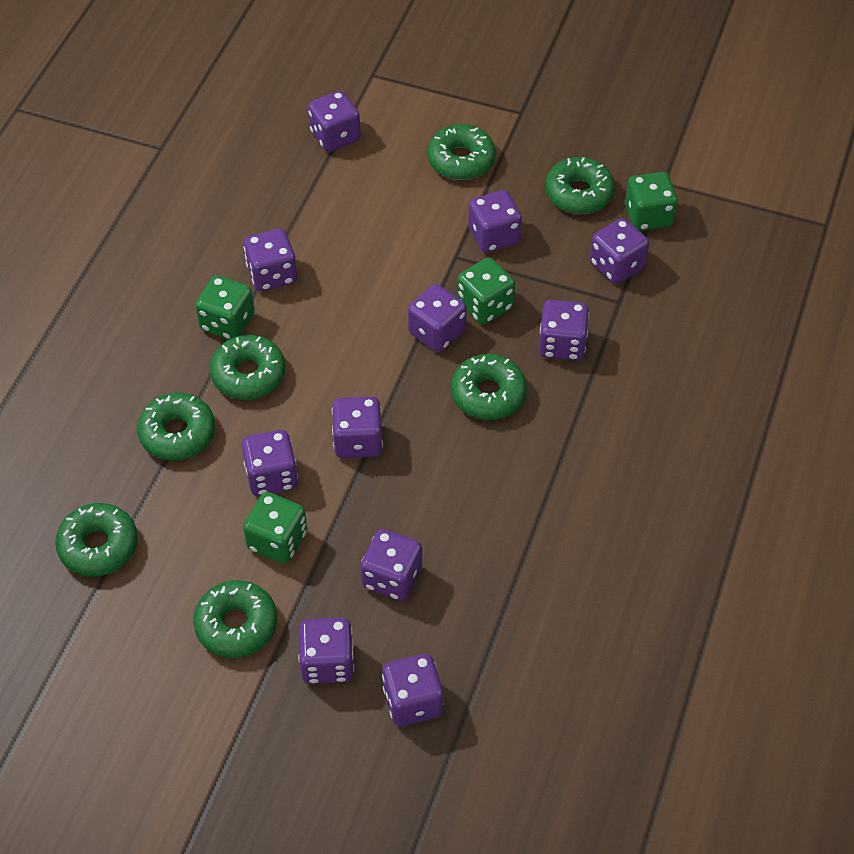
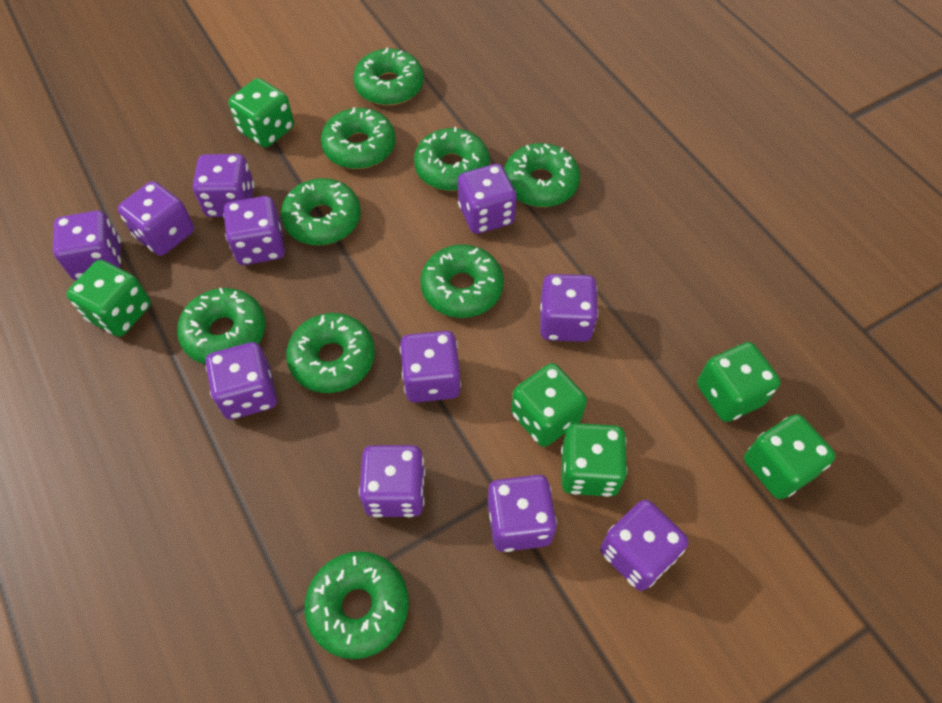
green dice: 4 -> 6
green donut: 7 -> 9

